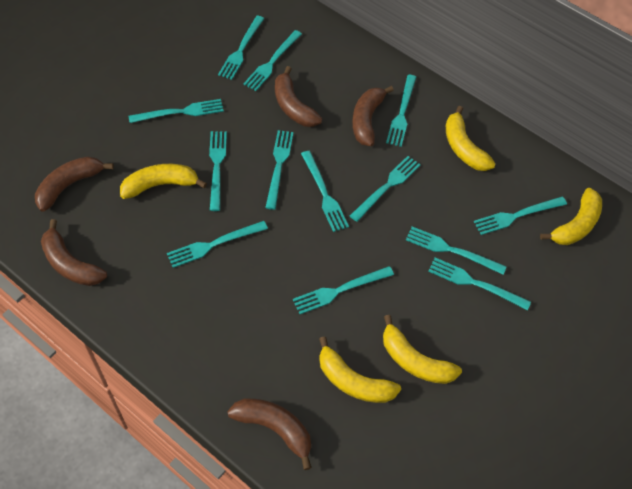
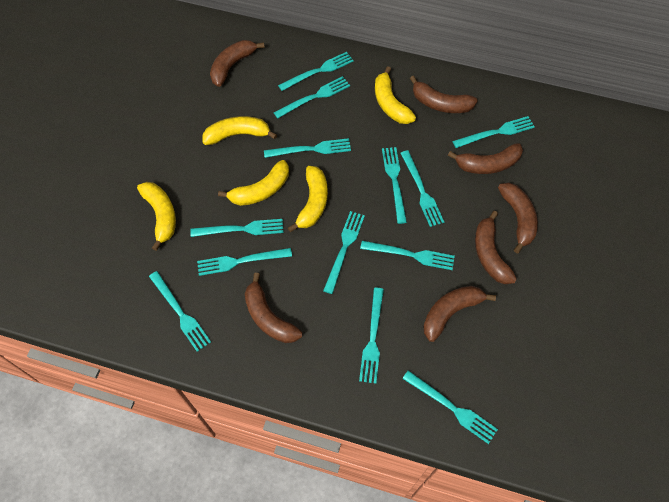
brown banana: 5 -> 7

